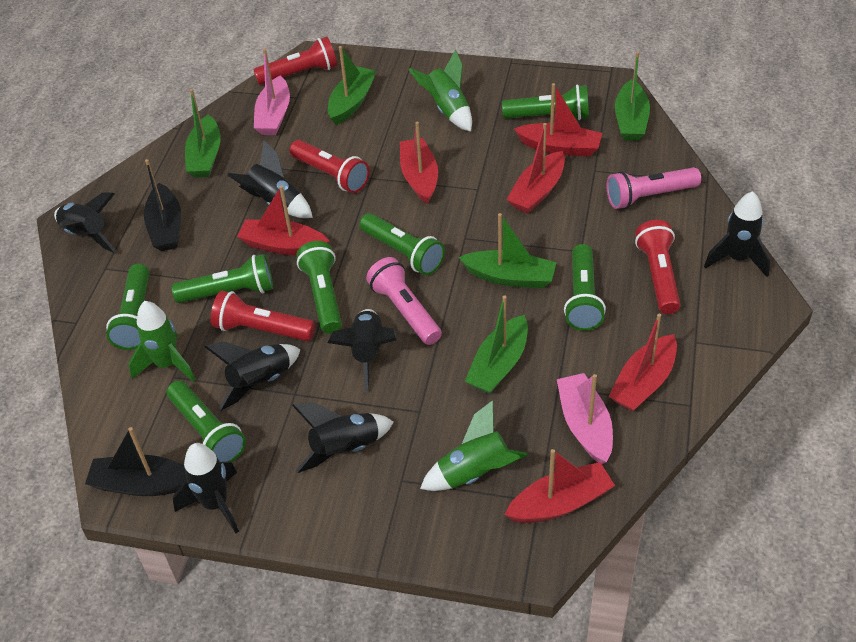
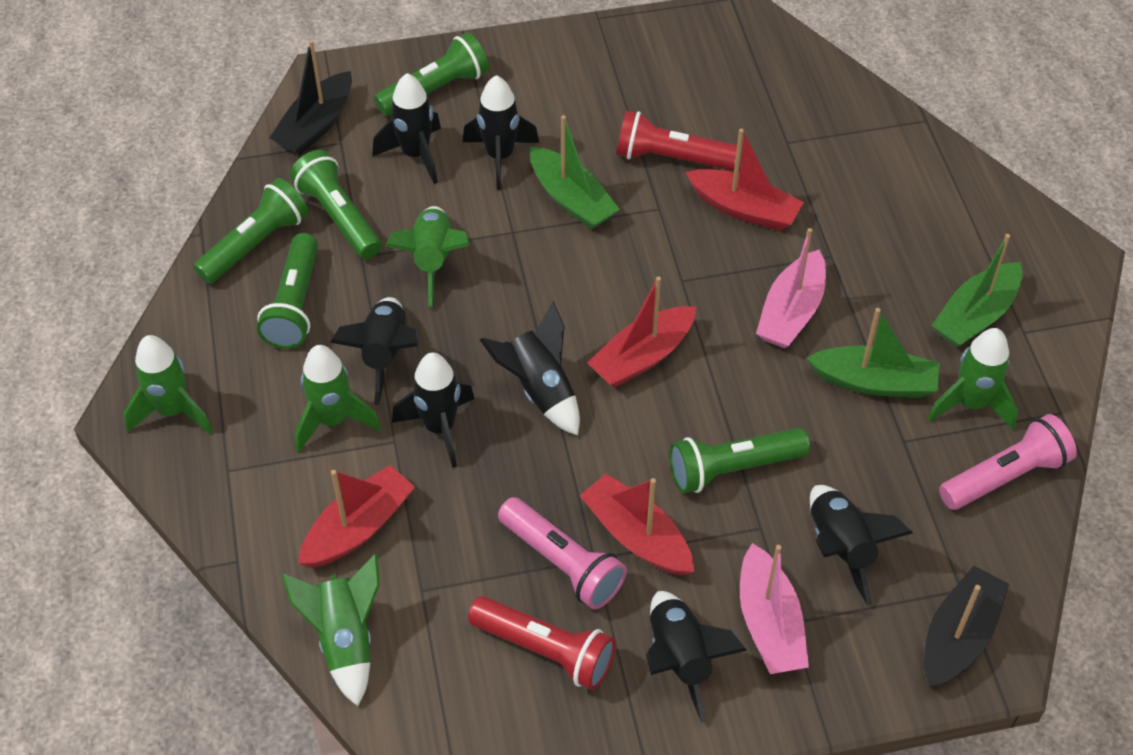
green boat: 5 -> 3
green flashlight: 7 -> 5
green rocket: 3 -> 5
red boat: 6 -> 4
red flashlight: 4 -> 2

